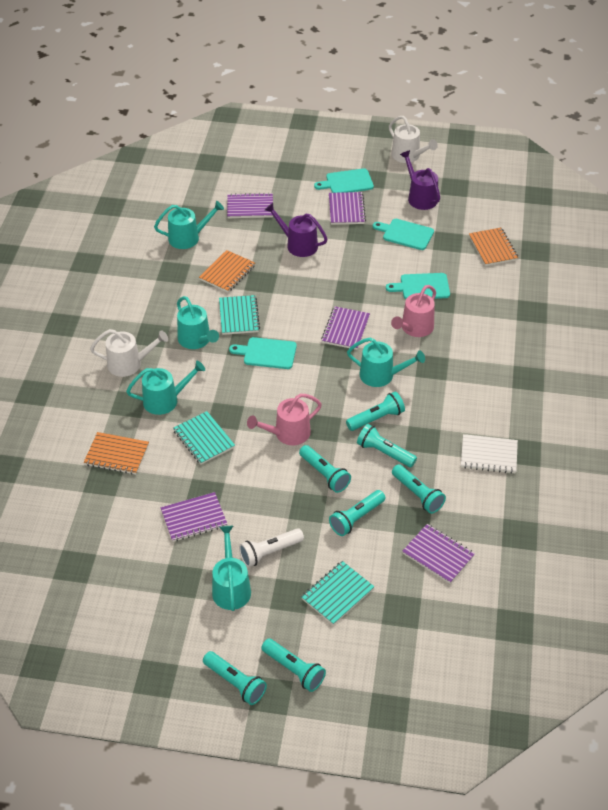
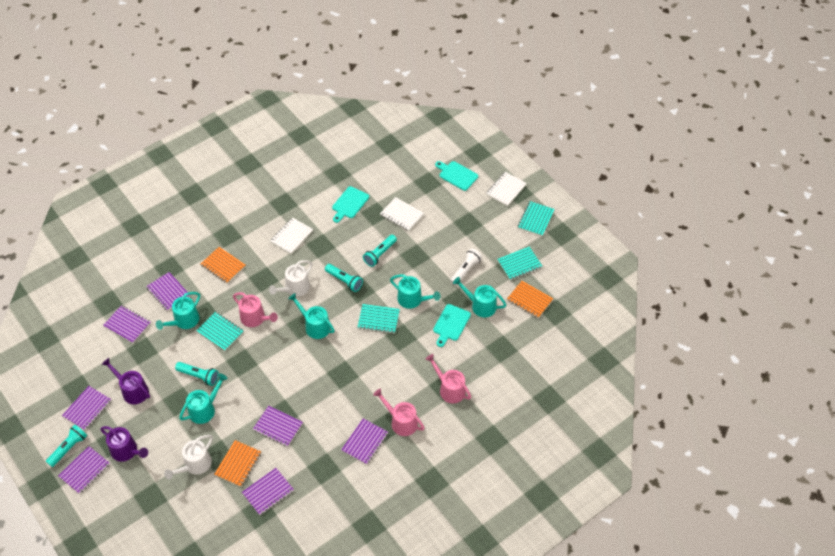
pink watering can: 2 -> 3
purple notebook: 5 -> 7
turquoise cutting board: 4 -> 3
turquoise flashlight: 7 -> 4
turquoise notebook: 3 -> 4
white notebook: 1 -> 3

